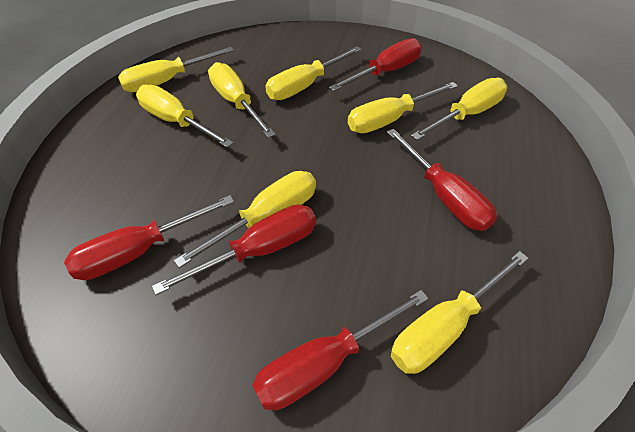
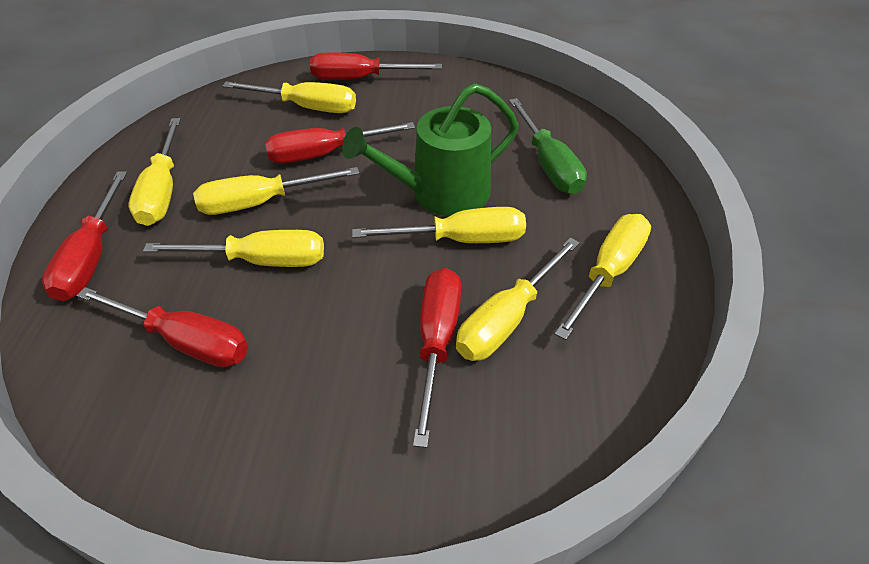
green screwdriver: 0 -> 1
green watering can: 0 -> 1
yellow screwdriver: 8 -> 7

